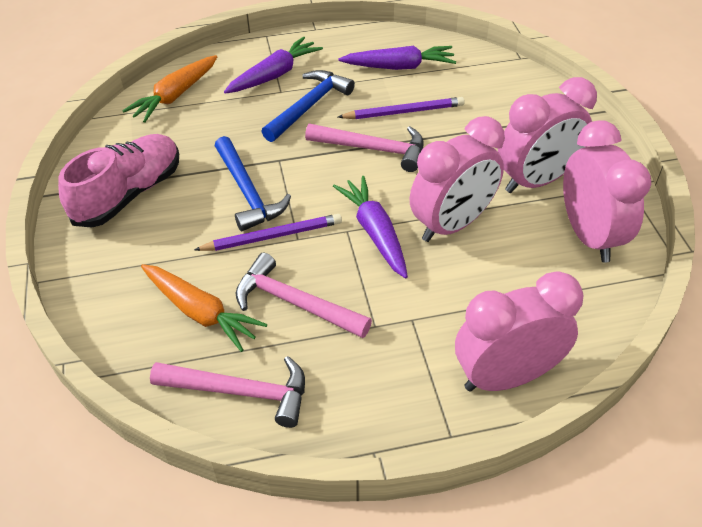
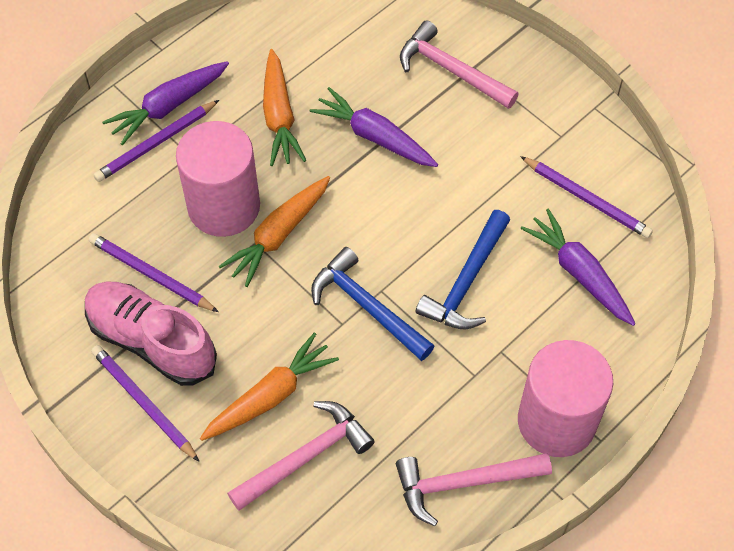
orange carrot: 2 -> 3
pink clock: 4 -> 0
pink cylinder: 0 -> 2
purple pencil: 2 -> 4

